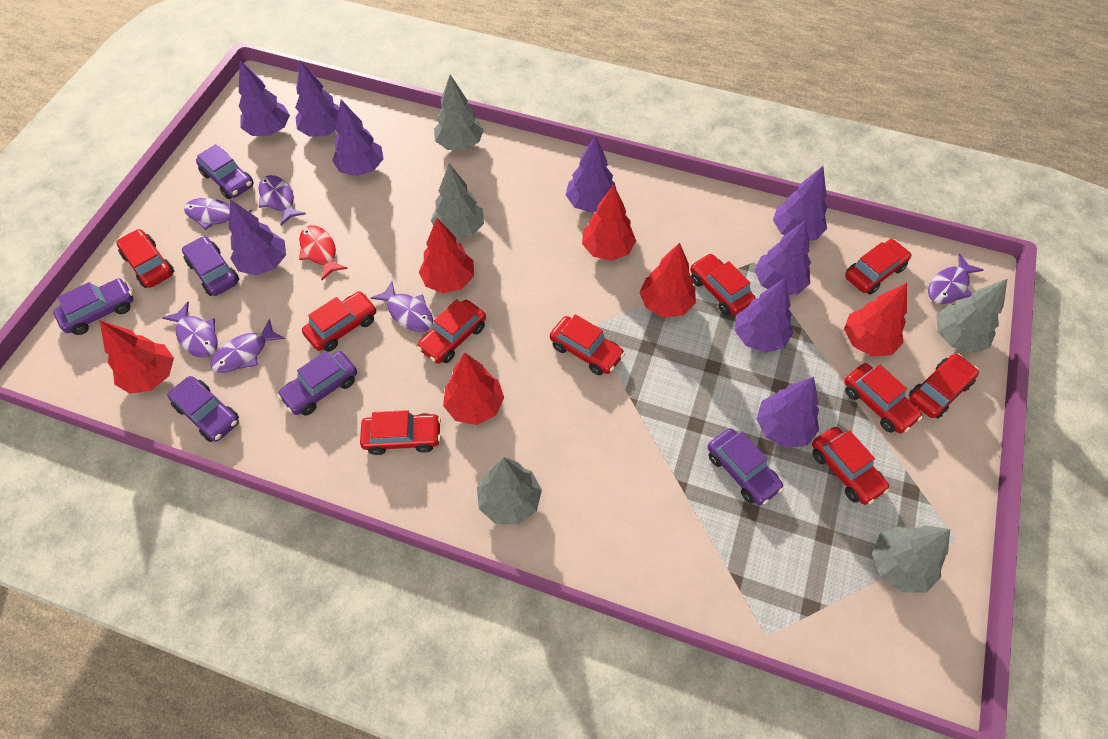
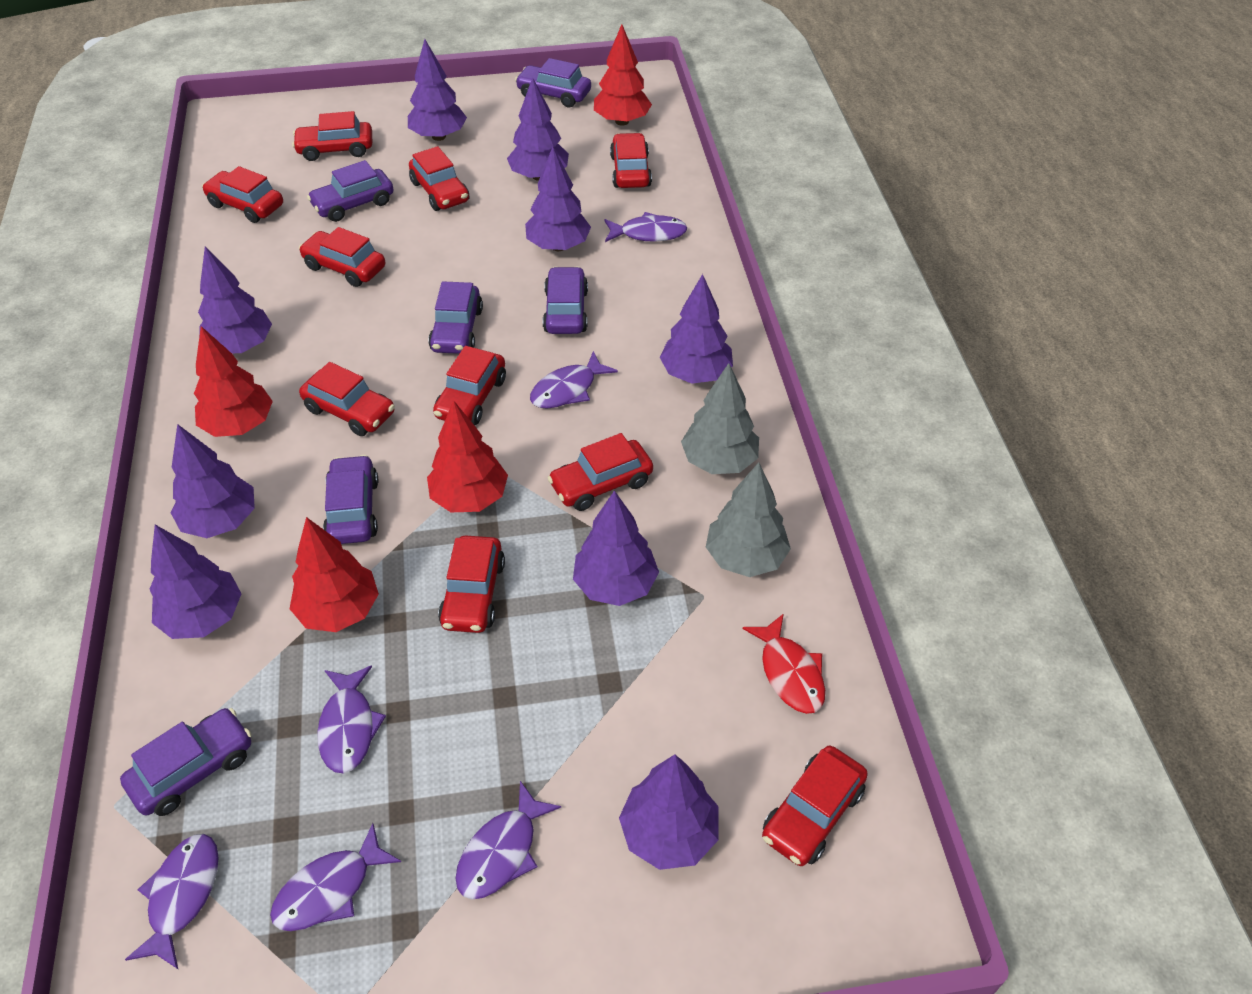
grey tree: 5 -> 2
red tree: 6 -> 4

